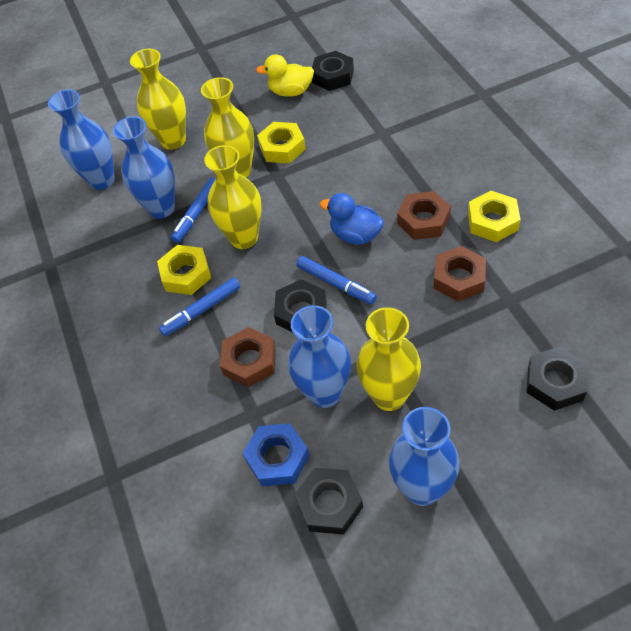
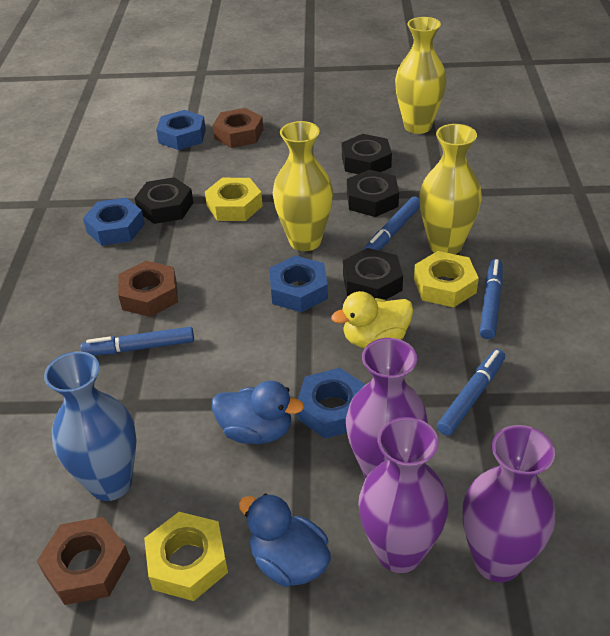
blue duck: 1 -> 2
blue marker: 3 -> 4
blue nut: 1 -> 4
blue vase: 4 -> 1
purple vase: 0 -> 3
yellow vase: 4 -> 3

